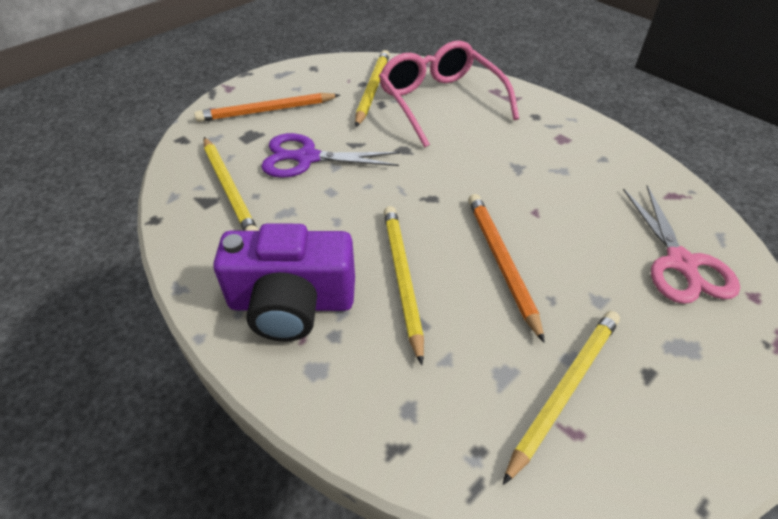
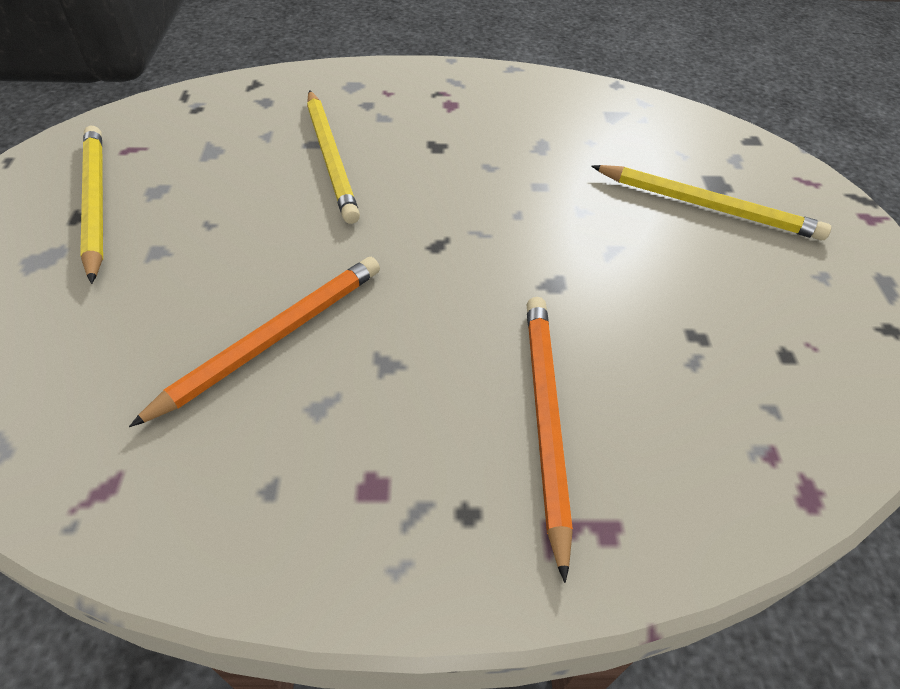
pink glasses: 1 -> 0
pink scissors: 1 -> 0
purple camera: 1 -> 0
purple scissors: 1 -> 0
yellow pencil: 4 -> 3

